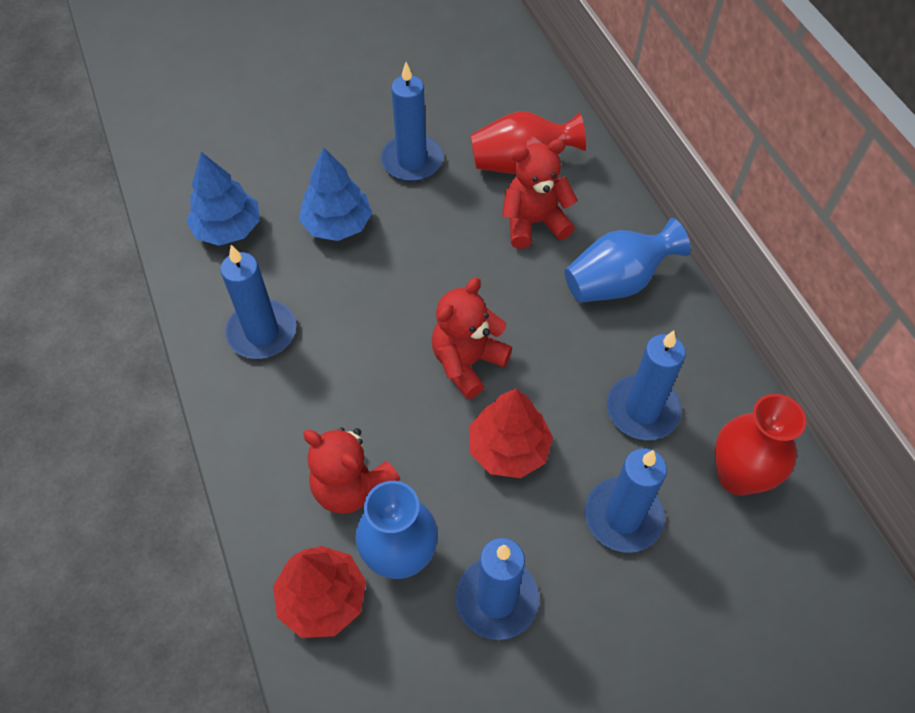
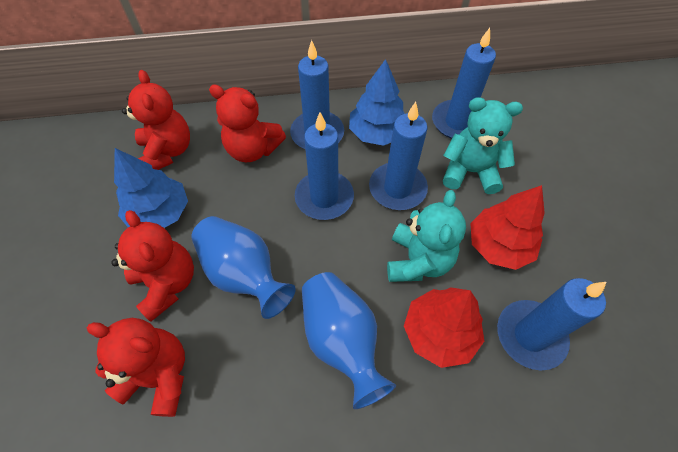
red teddy bear: 3 -> 4
red vase: 2 -> 0
turquoise teddy bear: 0 -> 2

